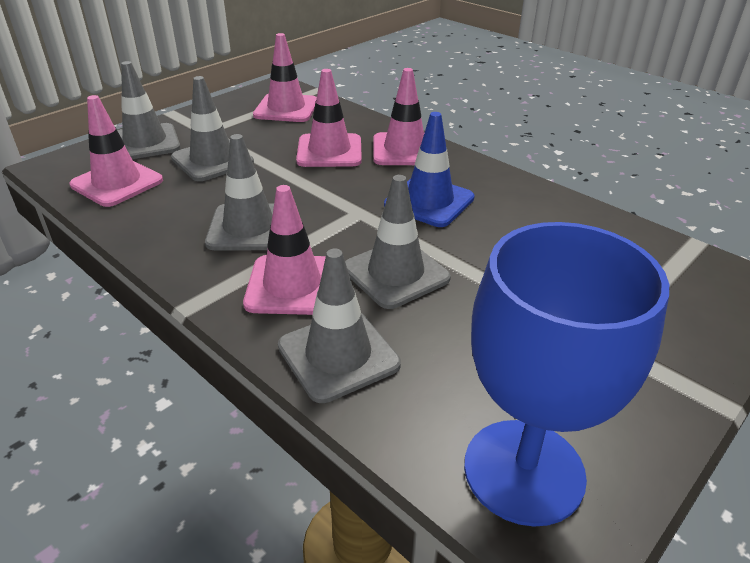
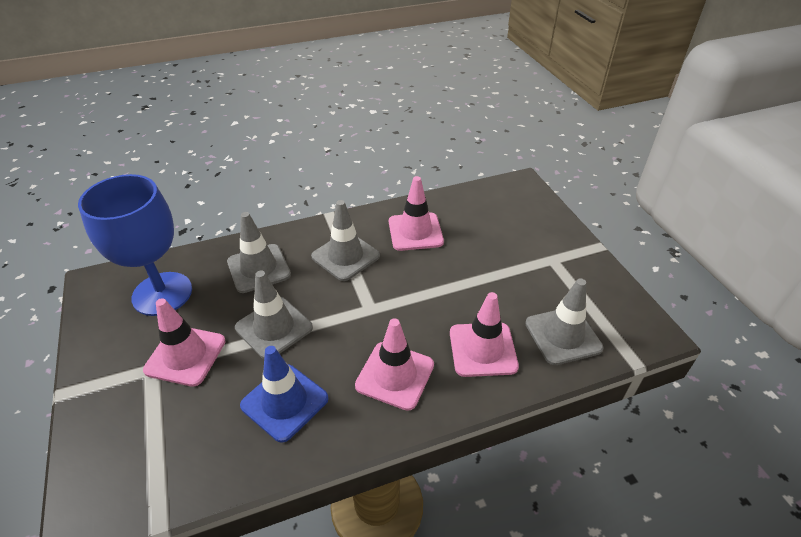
grey traffic cone: 5 -> 4
pink traffic cone: 5 -> 4

